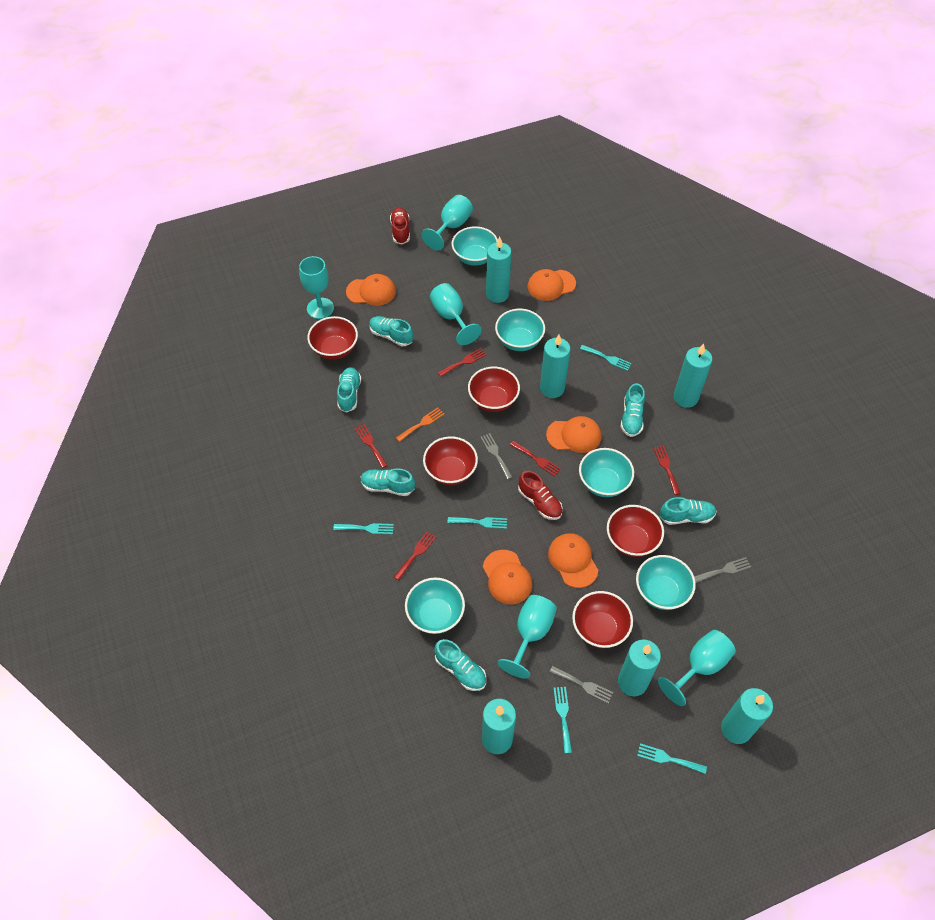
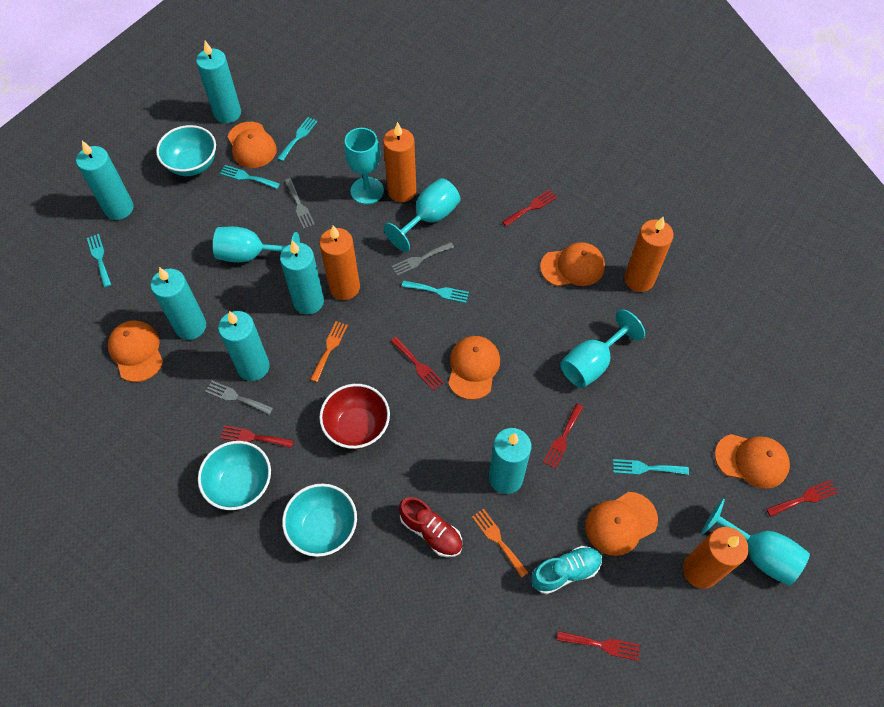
orange candle: 0 -> 4
orange cap: 5 -> 6
orange fork: 1 -> 2
red bowl: 5 -> 1
red fork: 5 -> 6
red shoe: 2 -> 1
turquoise bowl: 5 -> 3
turquoise shoe: 6 -> 1

